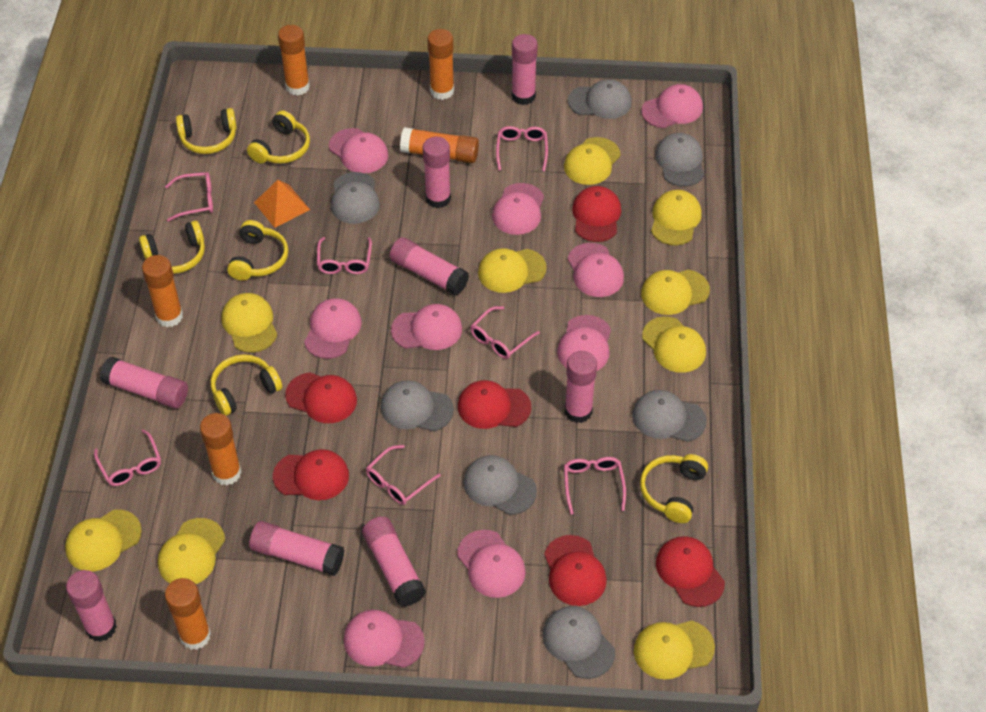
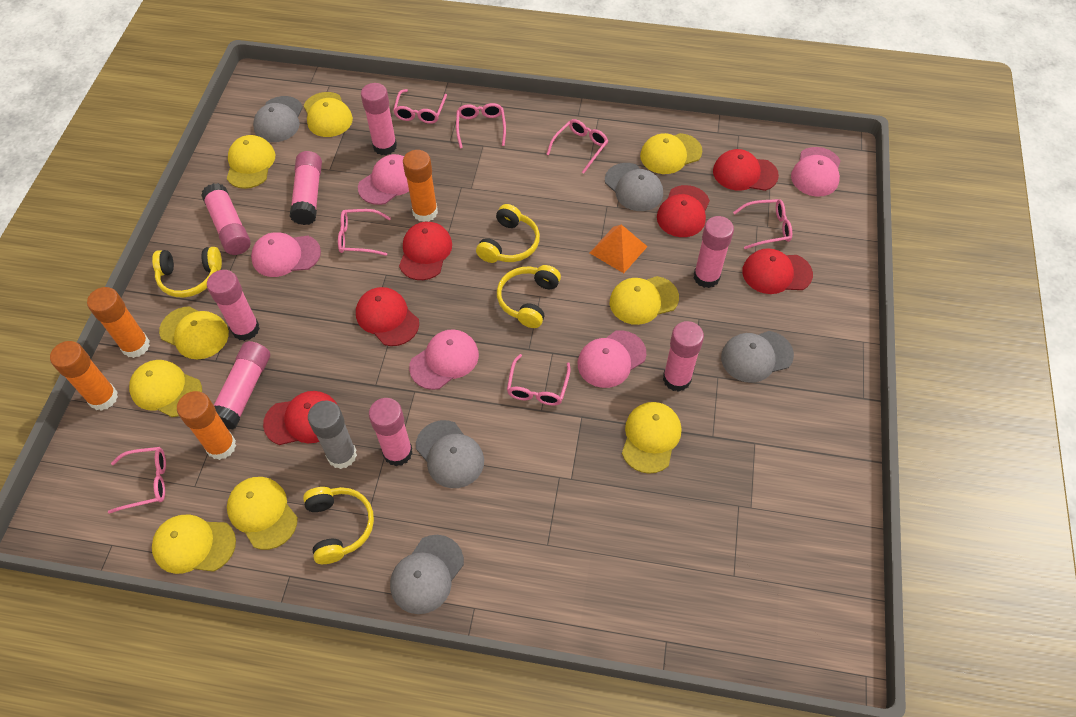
grey cap: 7 -> 5
grey glue stick: 0 -> 1
orange glue stick: 6 -> 4
pink cap: 9 -> 5
yellow headphones: 6 -> 4

